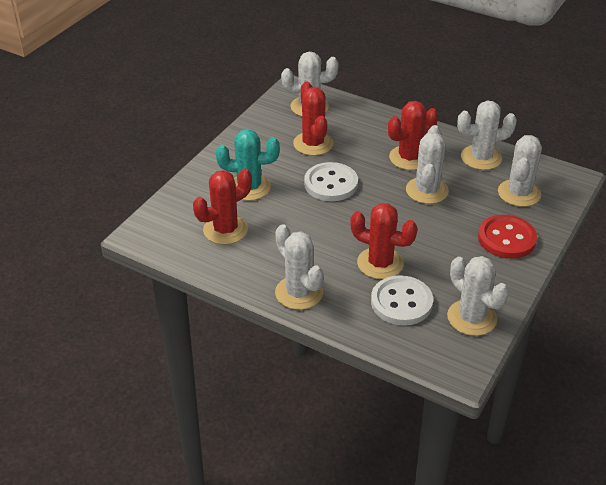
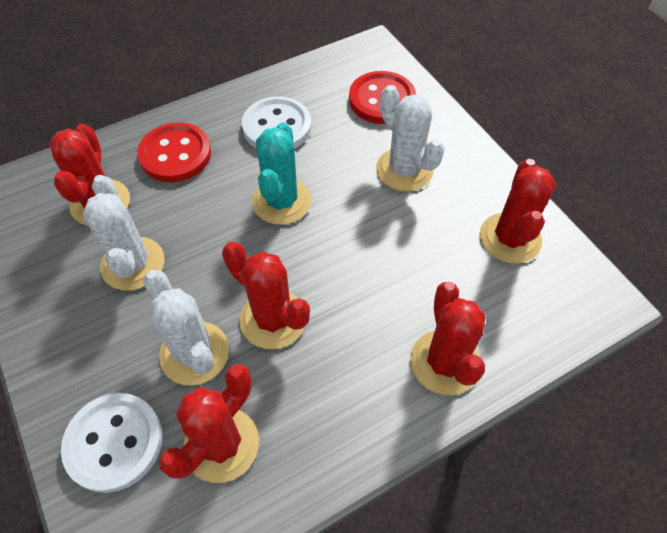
red button: 1 -> 2
red cactus: 4 -> 5
white cactus: 6 -> 3

